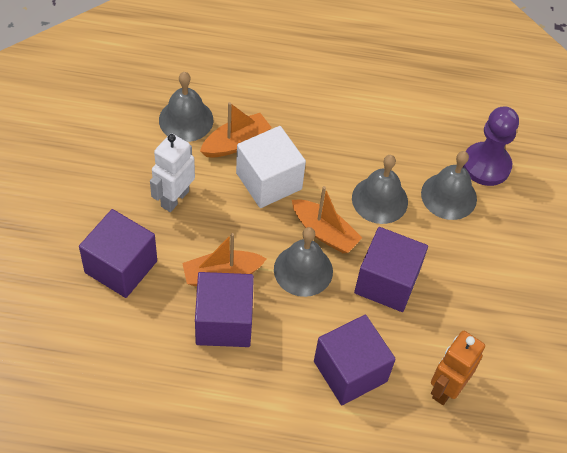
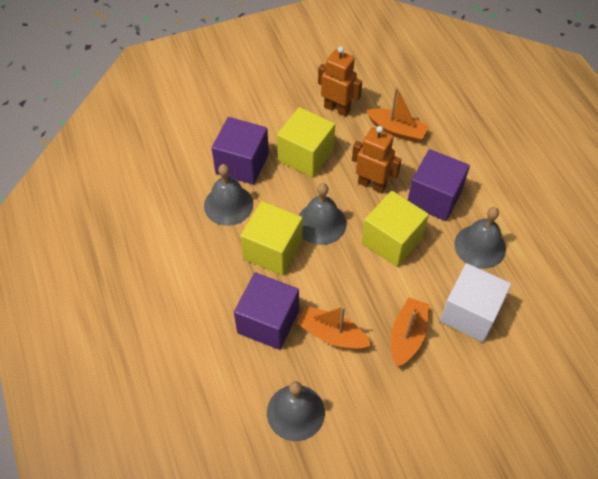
orange robot: 1 -> 2
purple cube: 4 -> 3
purple pawn: 1 -> 0
white robot: 1 -> 0
yellow cube: 0 -> 3

